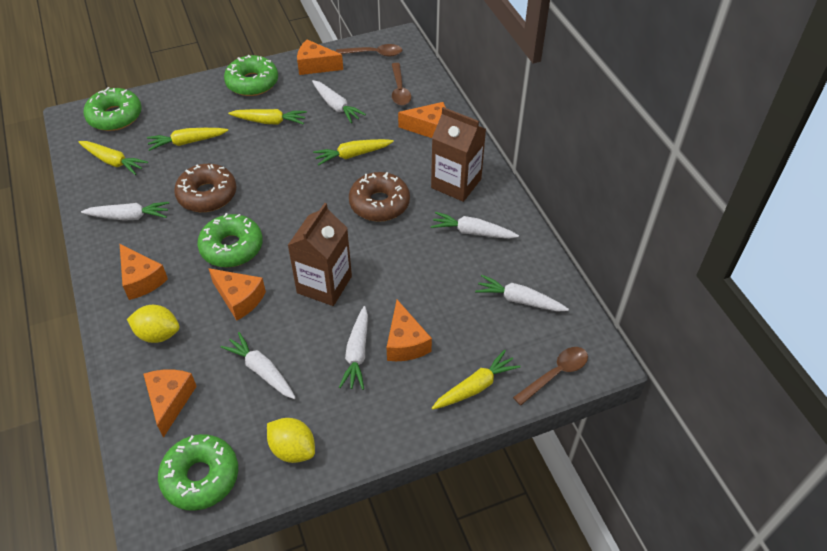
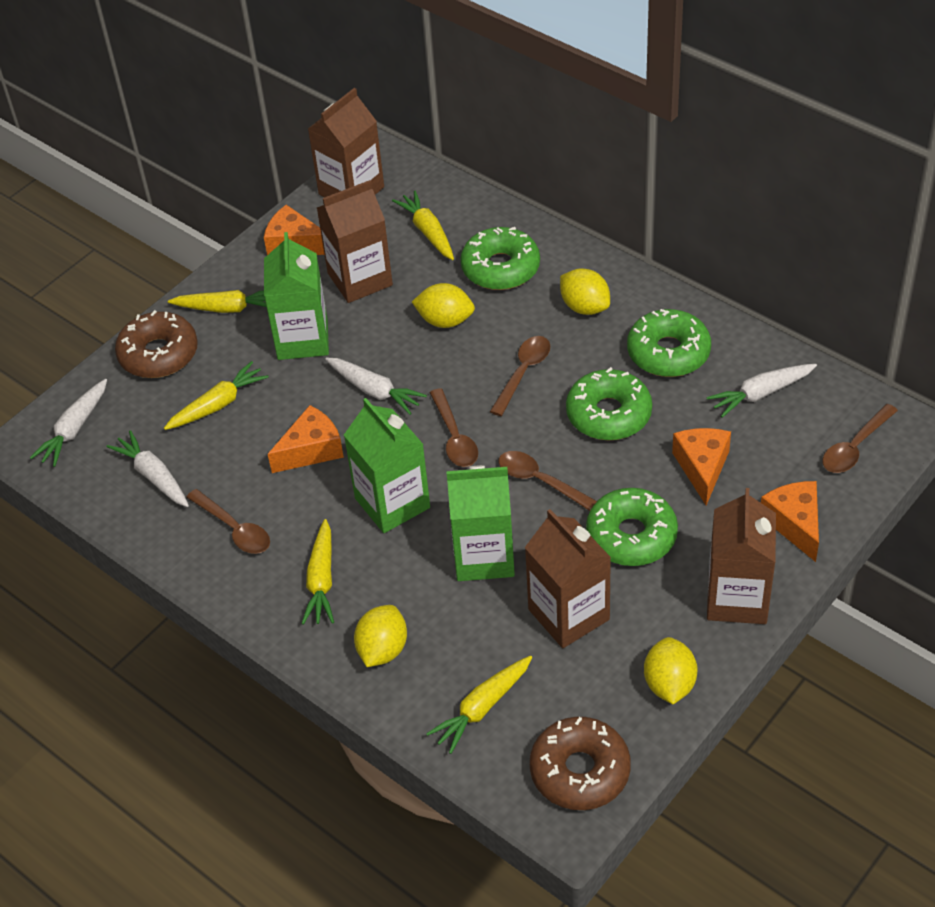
brown carton: 2 -> 4
brown spoon: 3 -> 5
green carton: 0 -> 3
orange cheese: 6 -> 4
white carrot: 6 -> 4
yellow lemon: 2 -> 4

